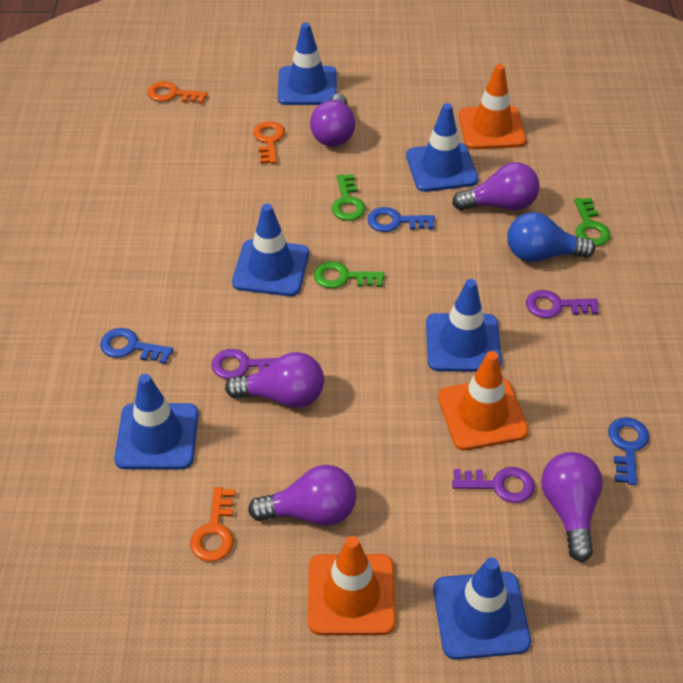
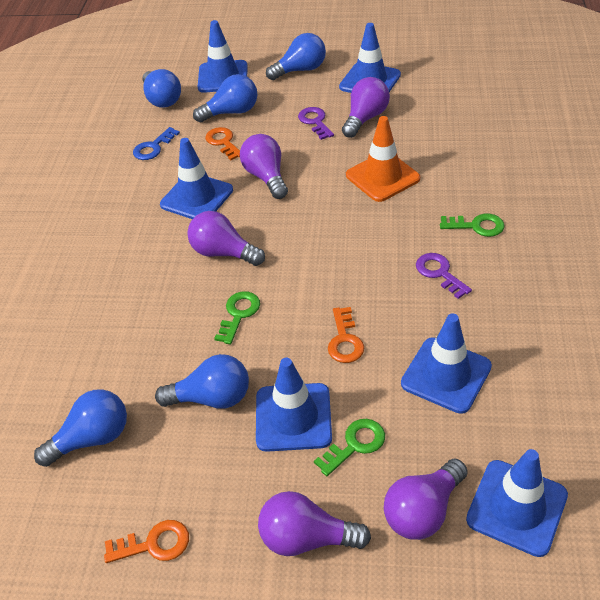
blue key: 3 -> 1
blue light bulb: 1 -> 5
orange traffic cone: 3 -> 1
purple key: 3 -> 2

